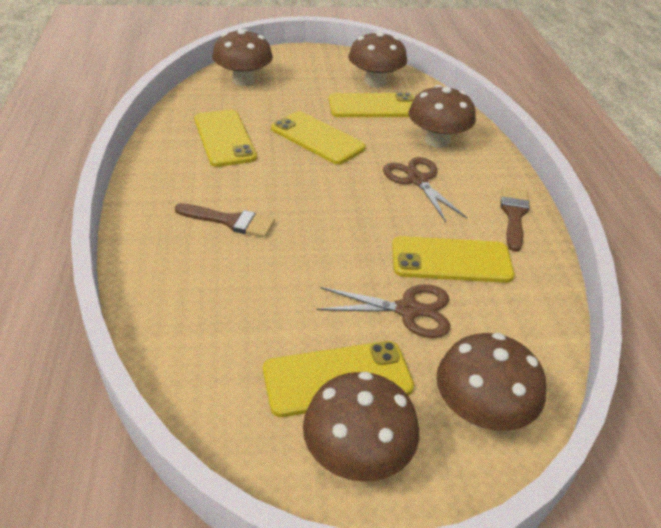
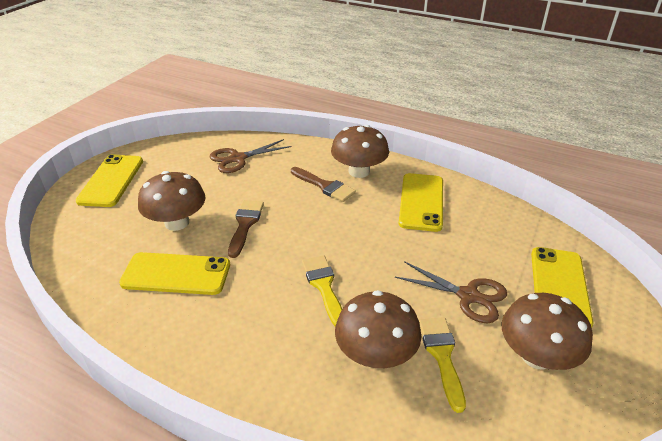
brown mushroom: 5 -> 4
yellow brush: 0 -> 2
yellow phone: 5 -> 4

